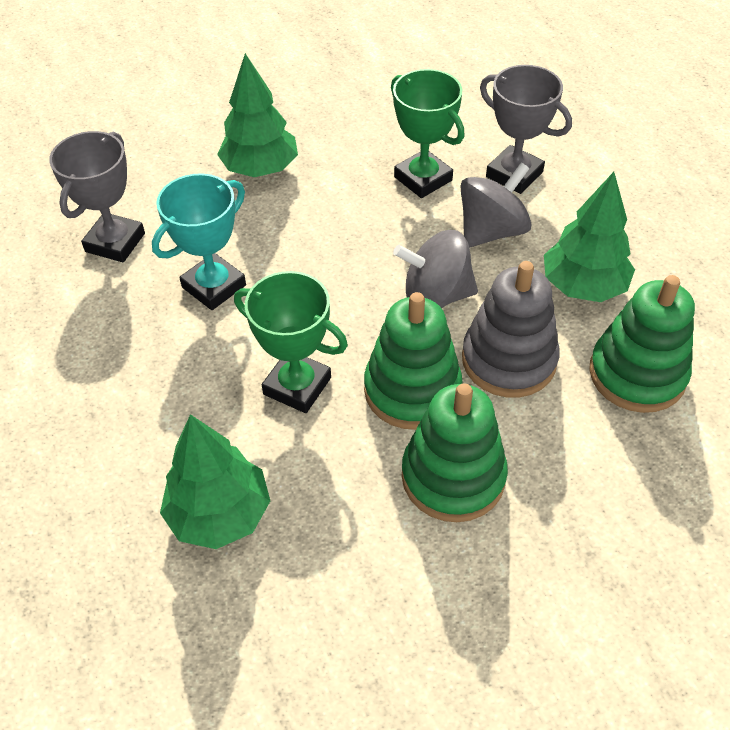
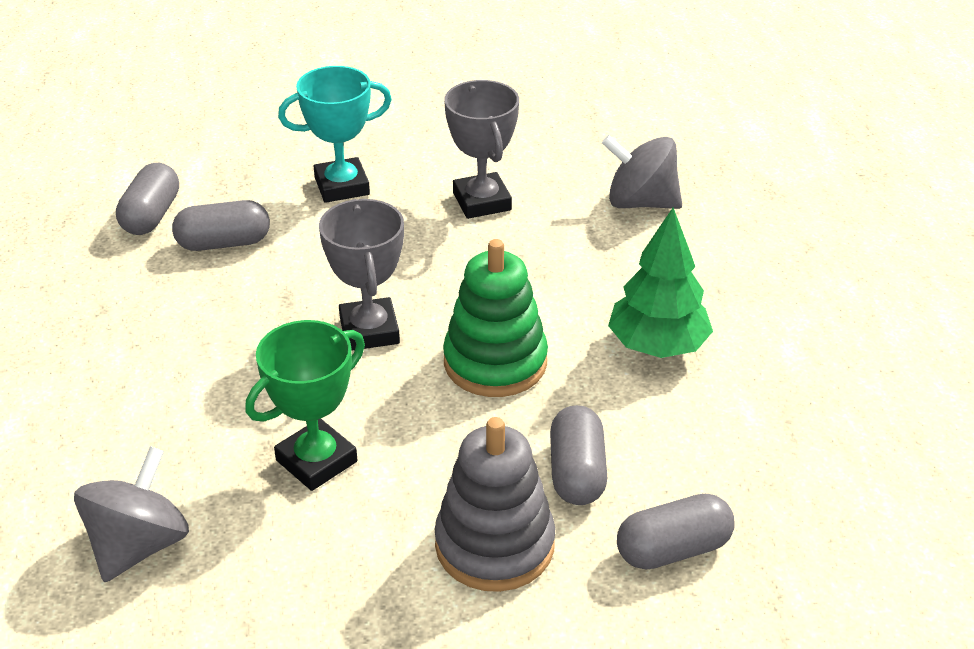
green stacking toy: 3 -> 1
green tree: 3 -> 1
green trophy: 2 -> 1
grey capsule: 0 -> 4

